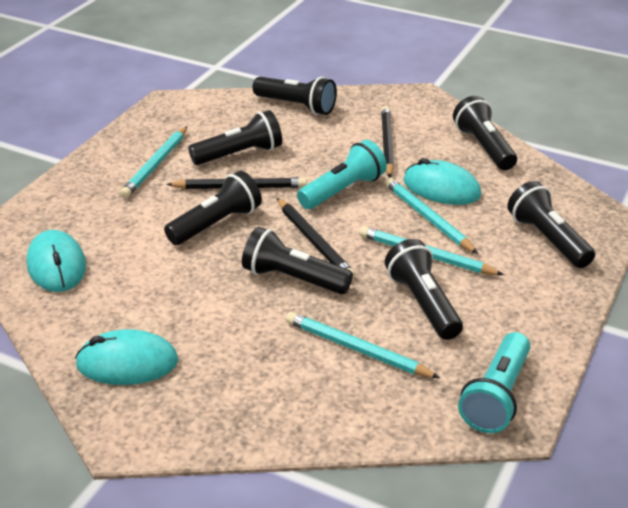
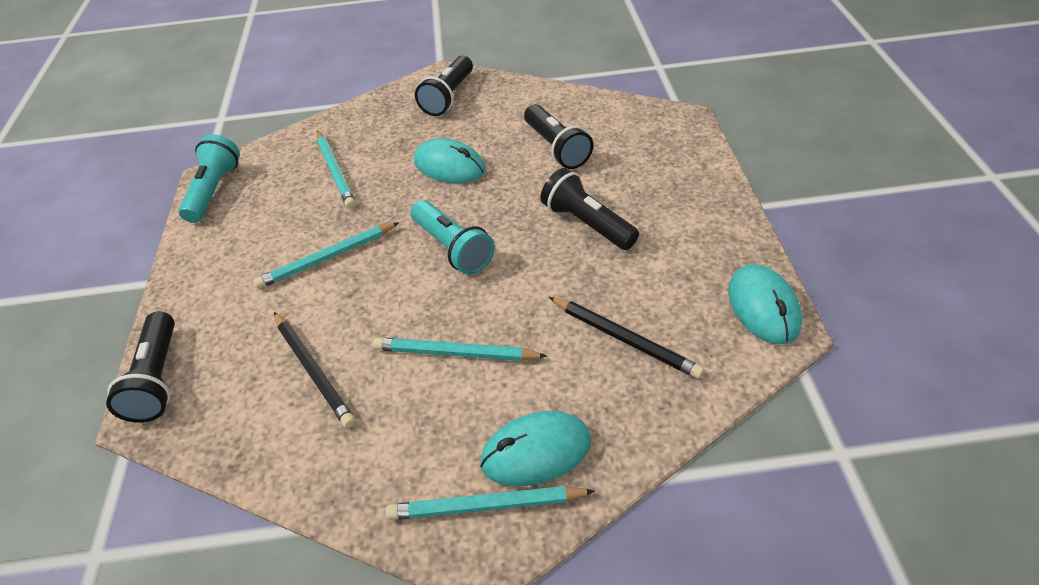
black flashlight: 7 -> 4
black pencil: 3 -> 2

